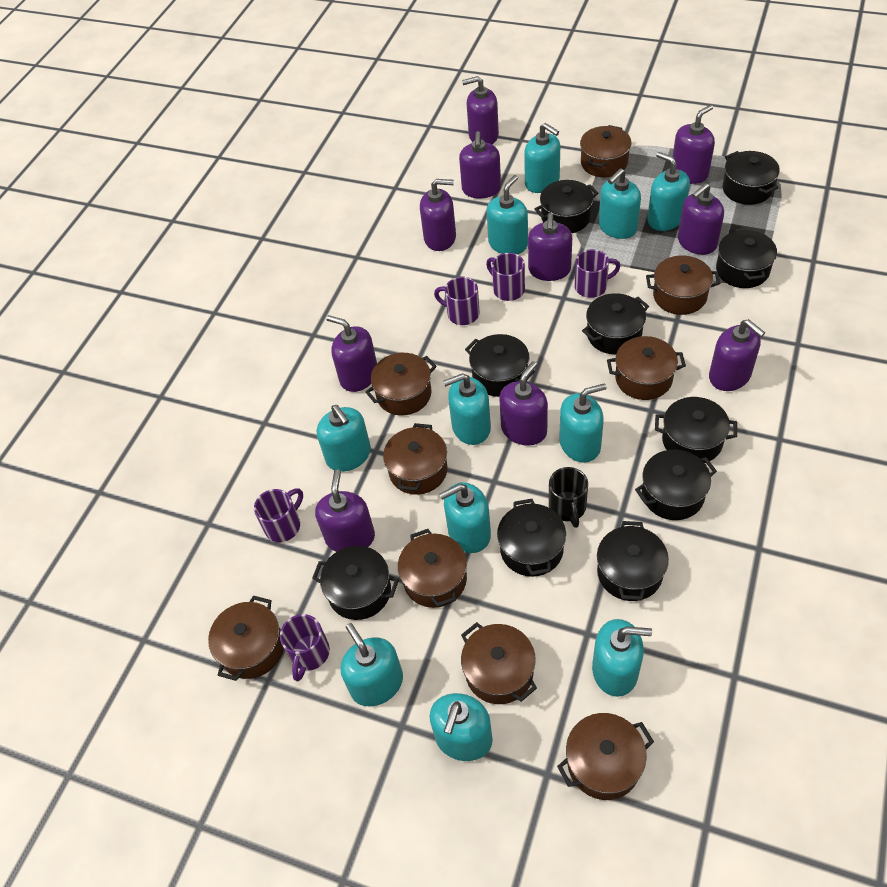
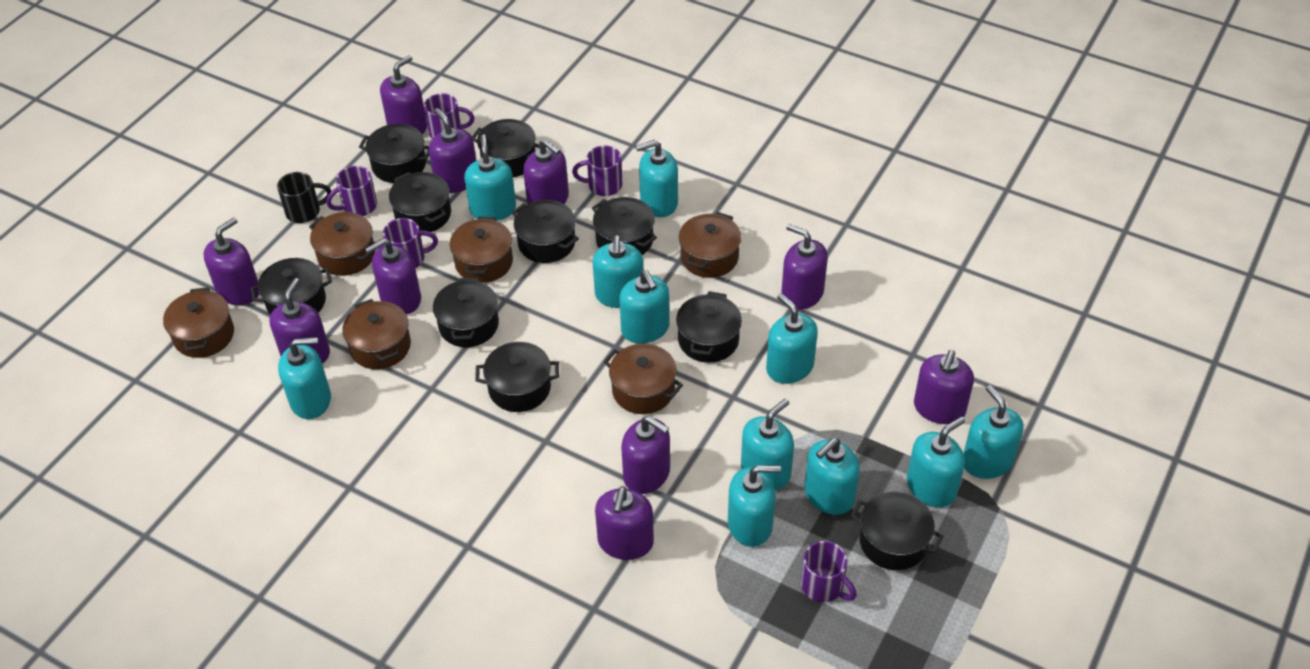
brown pot: 9 -> 6

